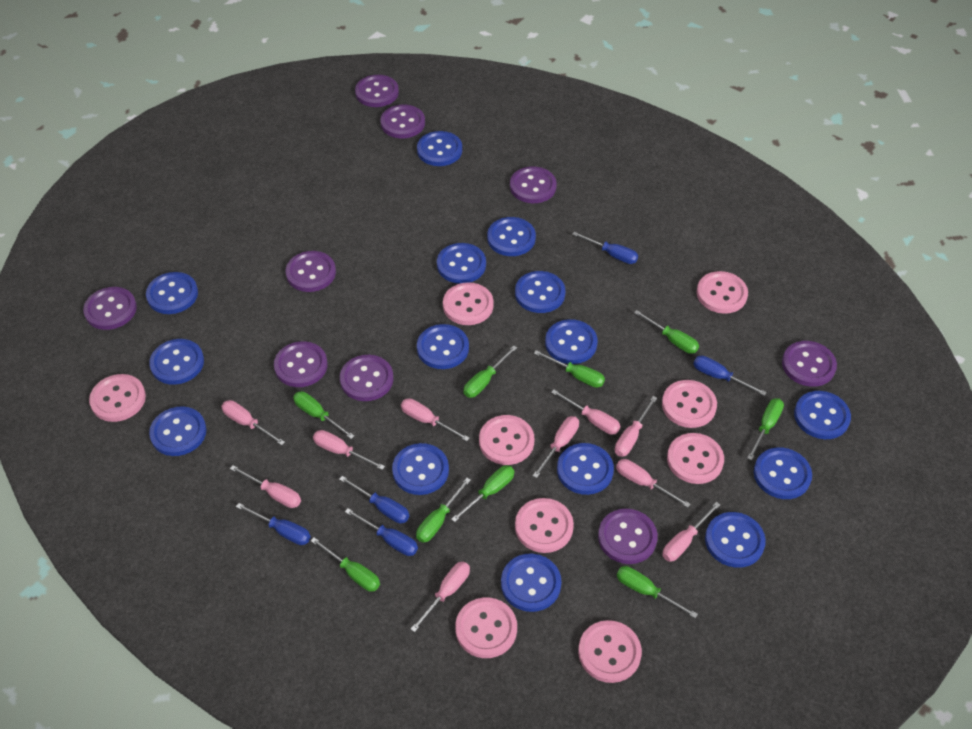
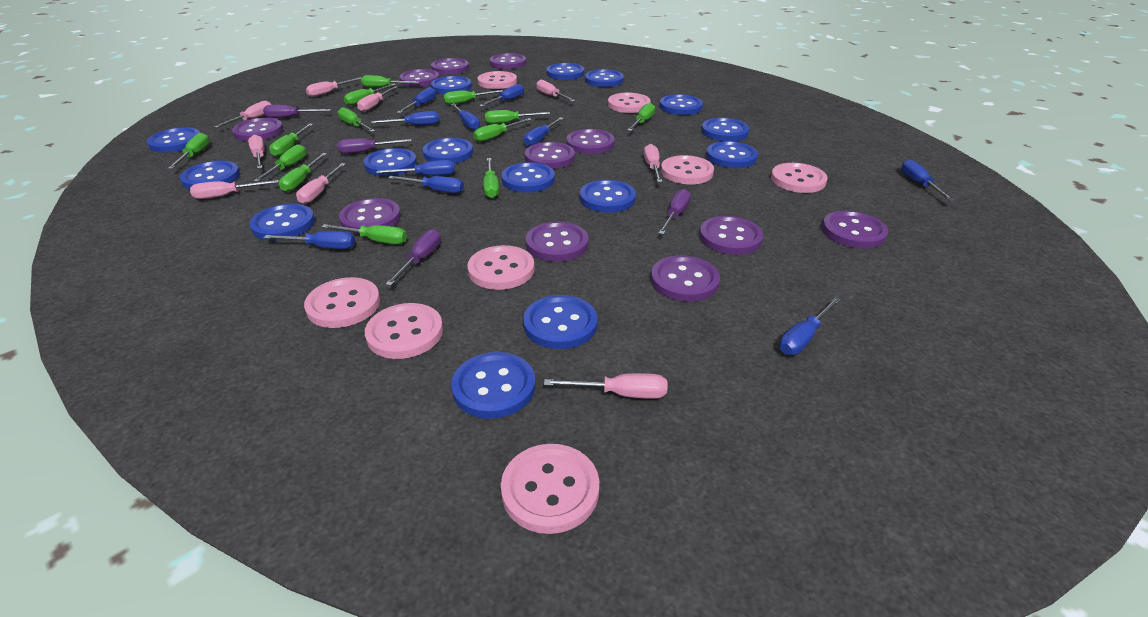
blue screwdriver: 5 -> 10
green screwdriver: 9 -> 13
pink button: 9 -> 8
pink screwdriver: 10 -> 9
purple button: 9 -> 11
purple screwdriver: 0 -> 4

